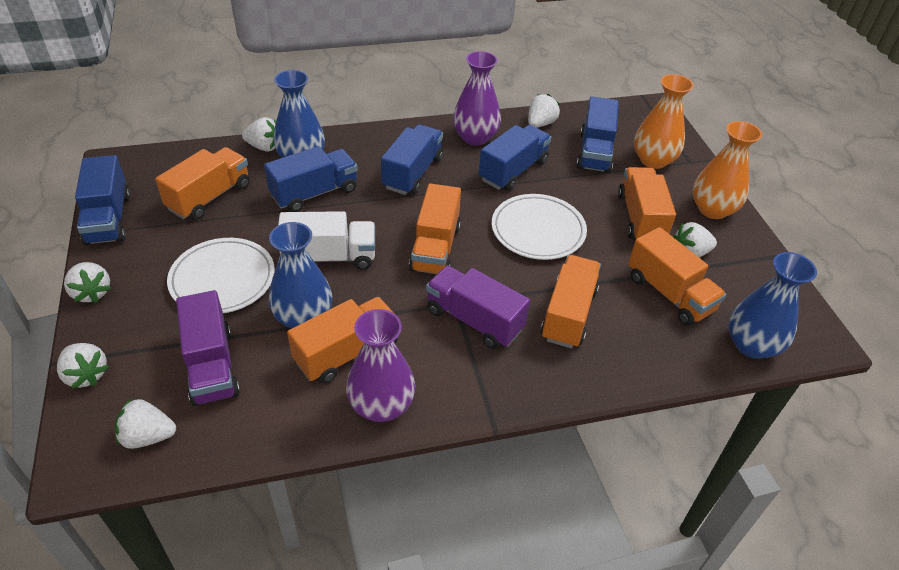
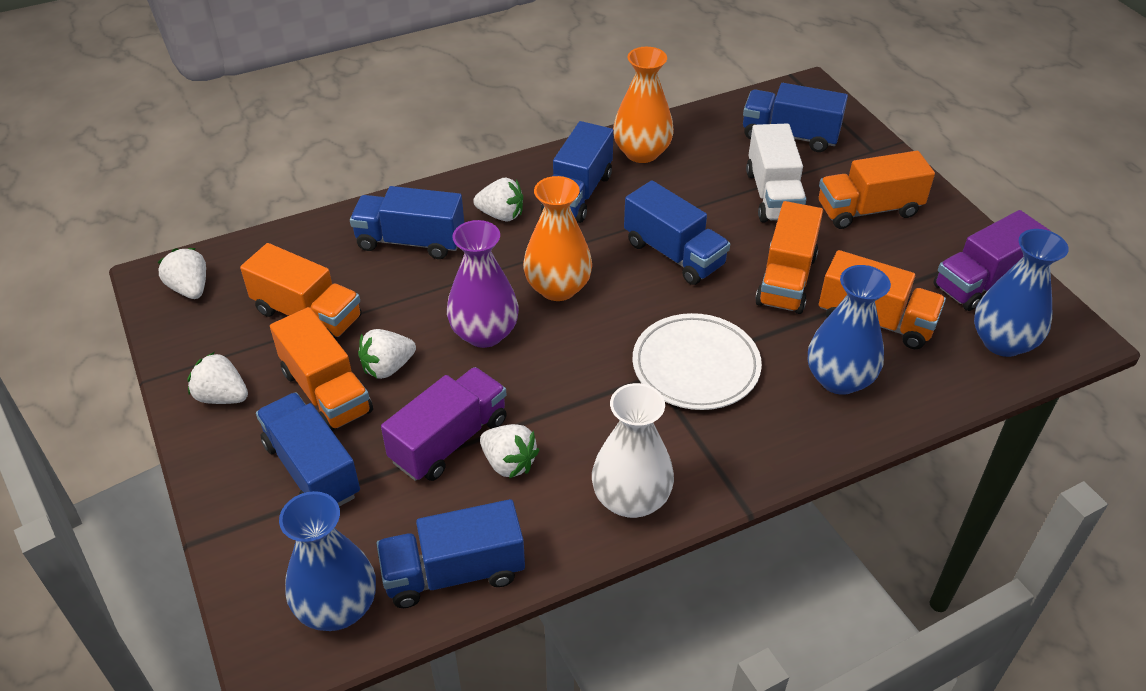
blue truck: 5 -> 6
orange truck: 6 -> 5
purple vase: 2 -> 1
white plate: 2 -> 1
white strawberry: 6 -> 5
white vase: 0 -> 1

